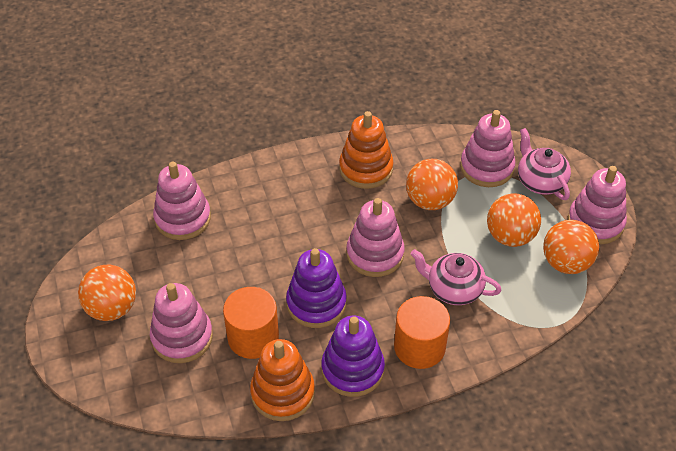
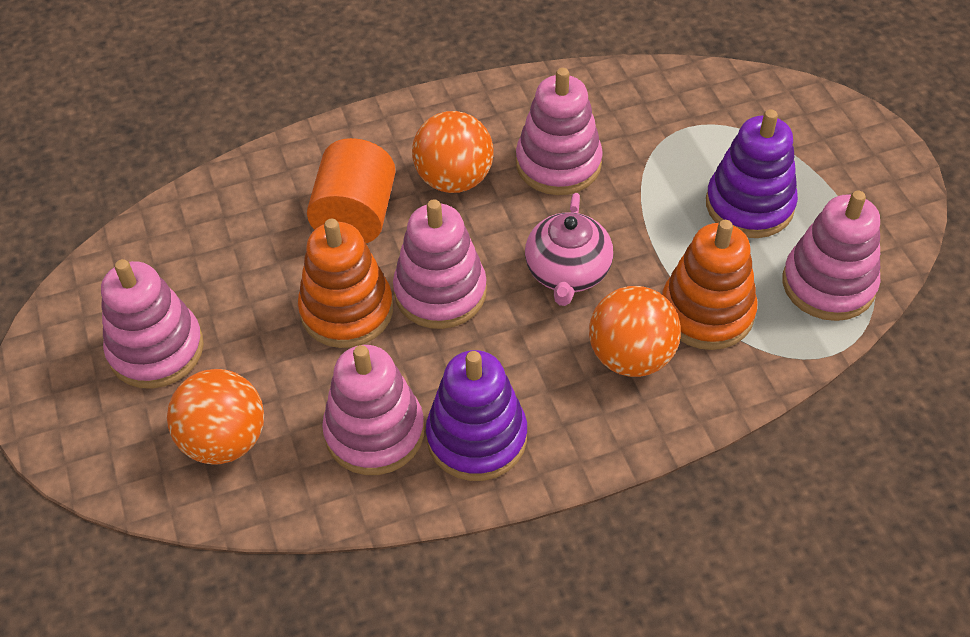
orange ball: 4 -> 3
orange cylinder: 2 -> 1
pink teapot: 2 -> 1

